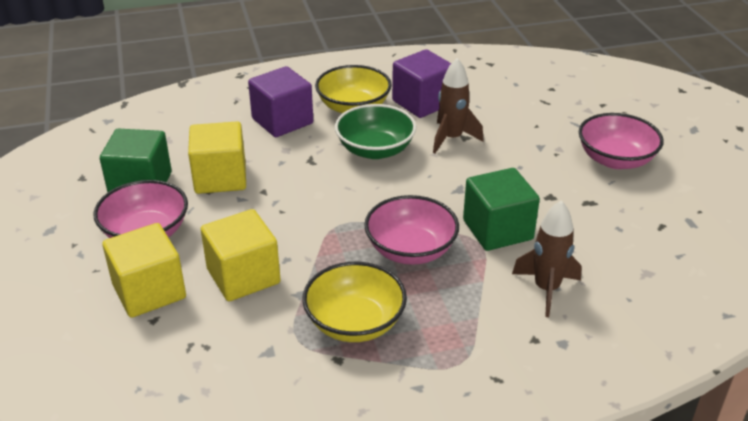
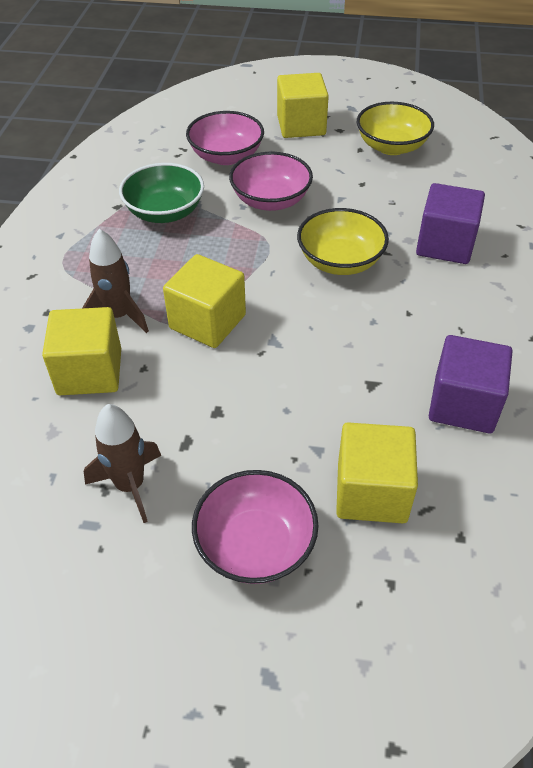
green cube: 2 -> 0
yellow cube: 3 -> 4

